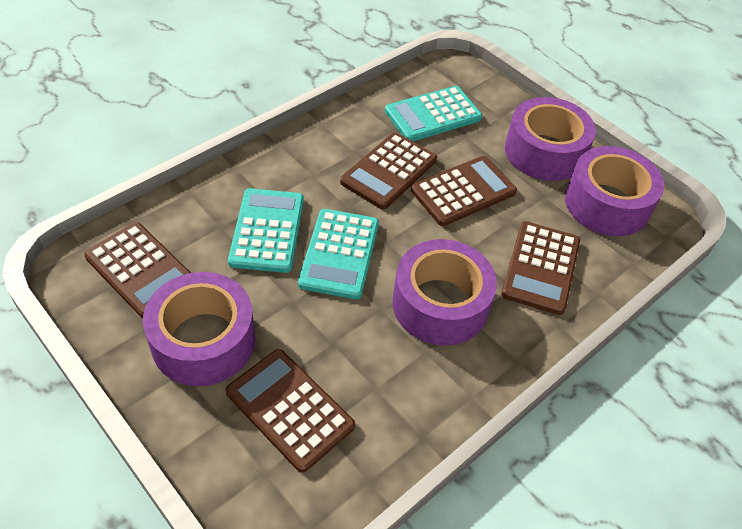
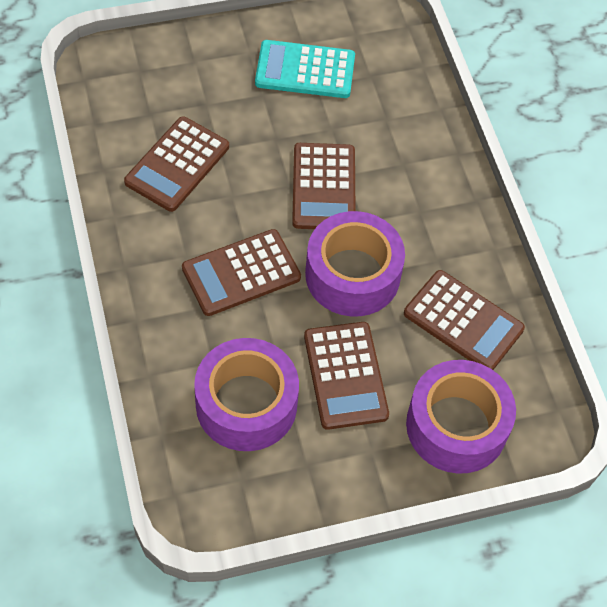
purple tape: 4 -> 3
turquoise calculator: 3 -> 1

